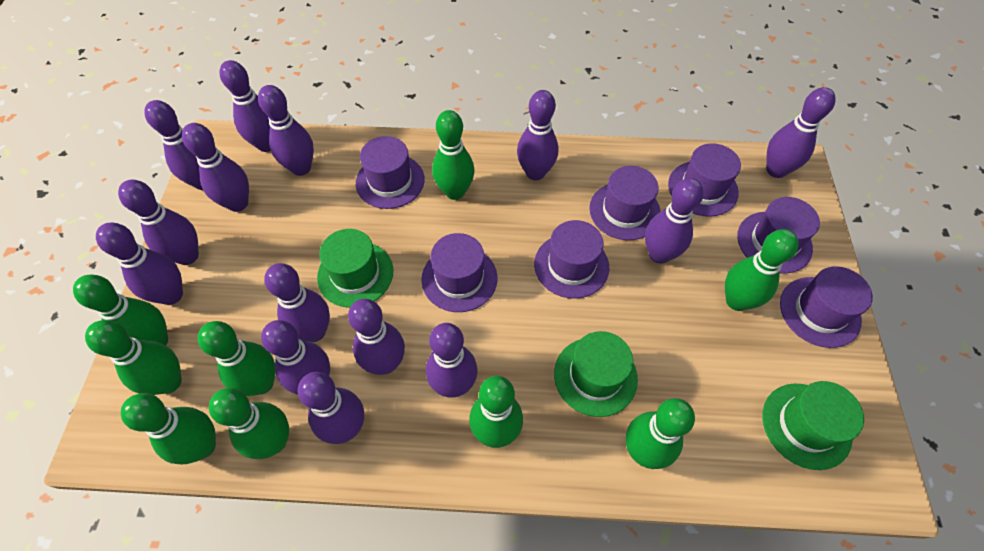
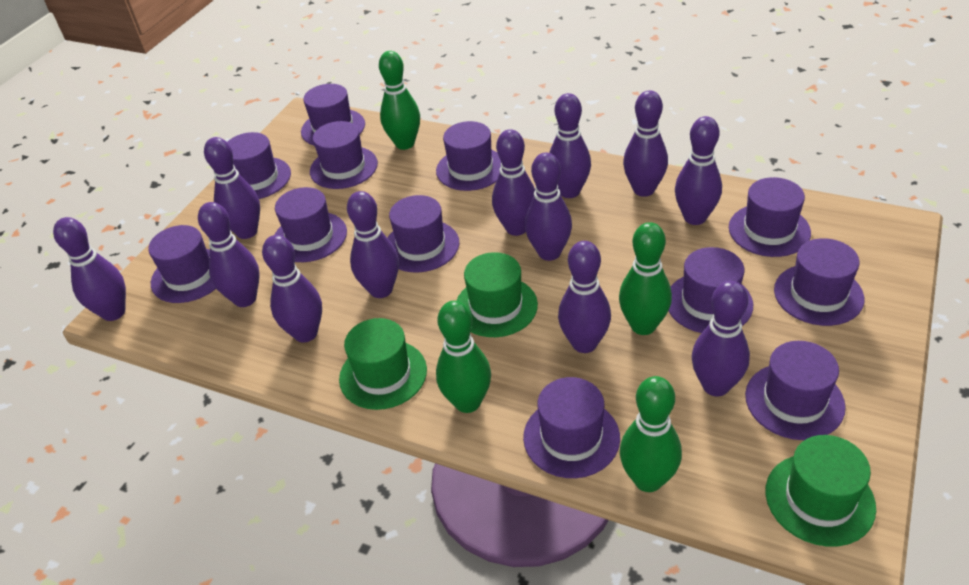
green bowling pin: 9 -> 4
purple bowling pin: 14 -> 12
purple hat: 7 -> 12

